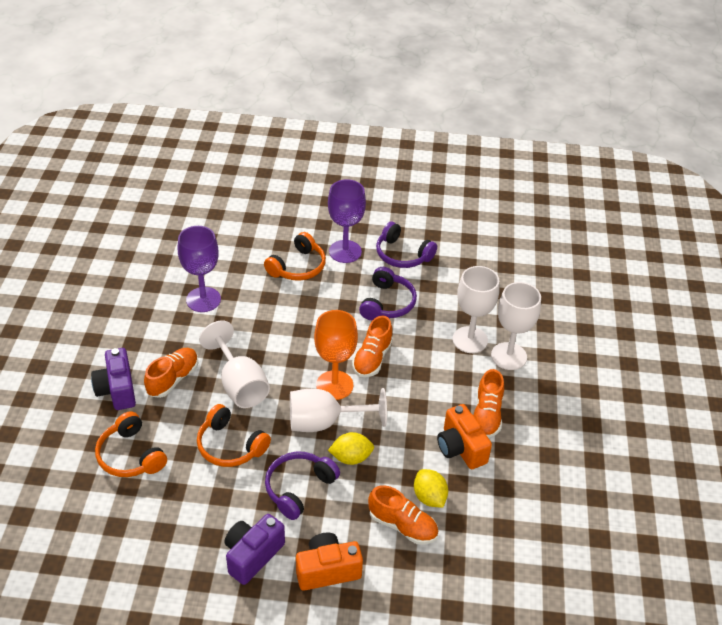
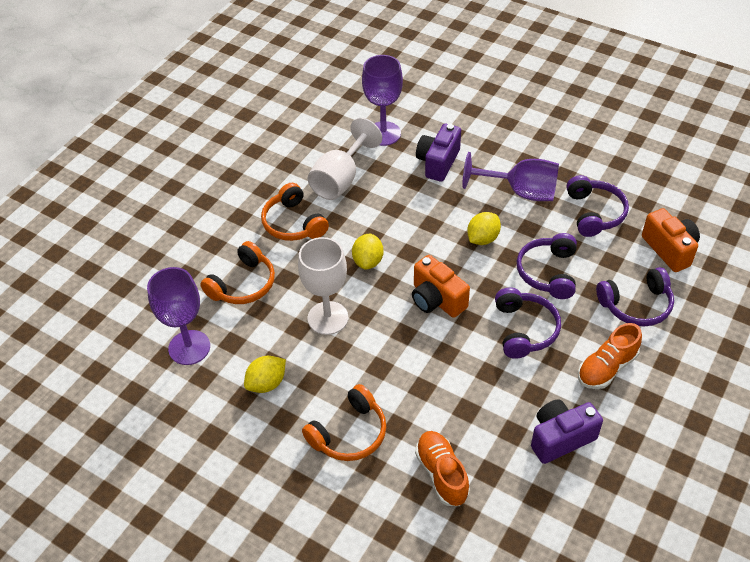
orange goblet: 1 -> 0
orange shoe: 4 -> 2
purple goblet: 2 -> 3
purple headphones: 3 -> 4
white goblet: 4 -> 2
yellow lemon: 2 -> 3

